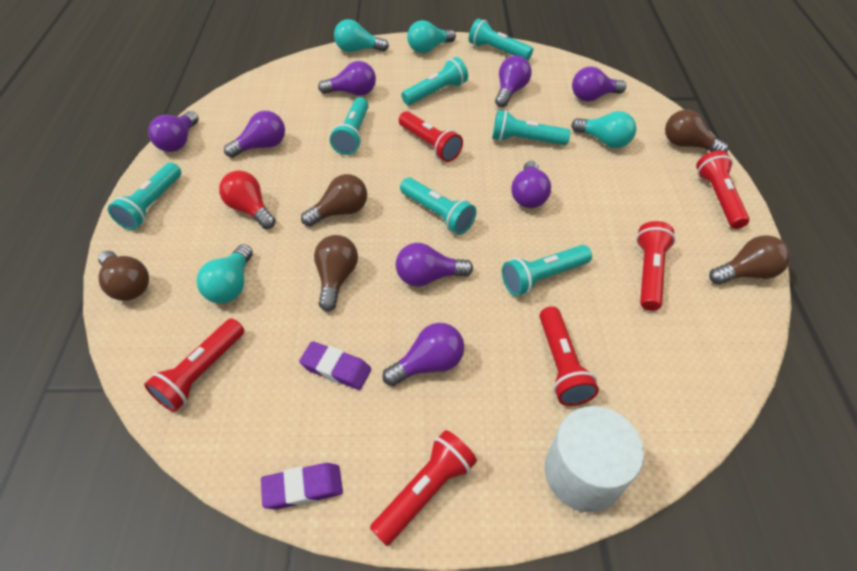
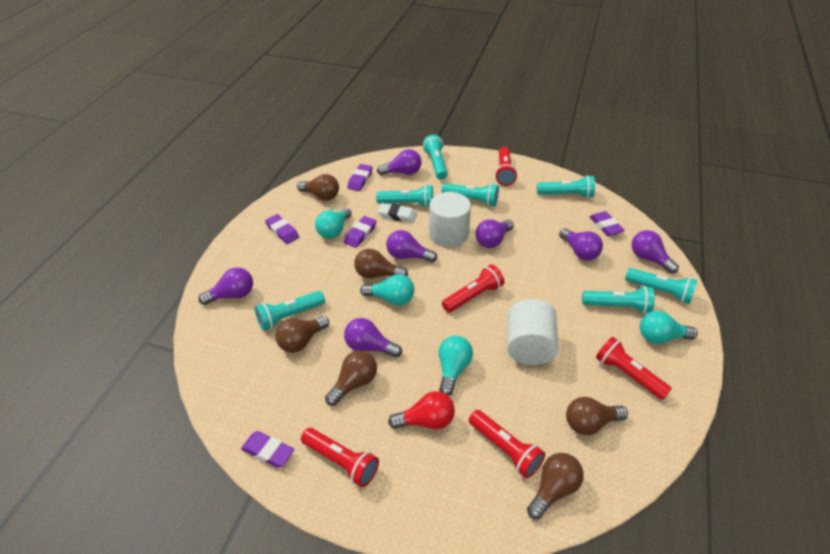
brown light bulb: 5 -> 6
purple eraser: 2 -> 5
purple light bulb: 8 -> 7
red flashlight: 6 -> 5
white cylinder: 1 -> 2
white eraser: 0 -> 1

